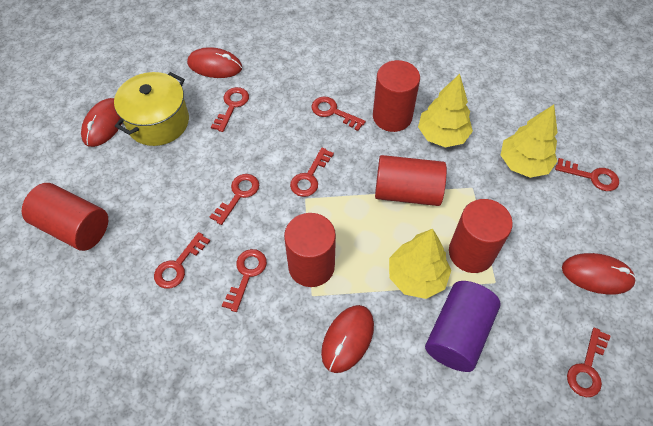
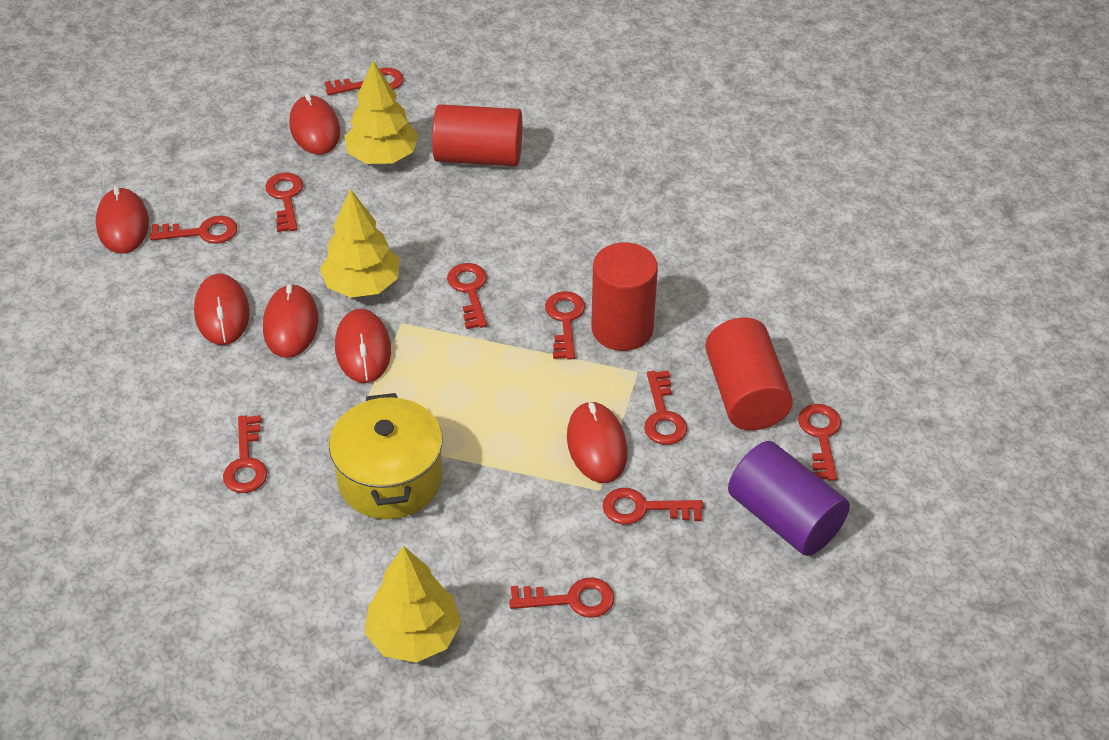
red cylinder: 5 -> 3
red key: 8 -> 10
red mouse: 4 -> 6

